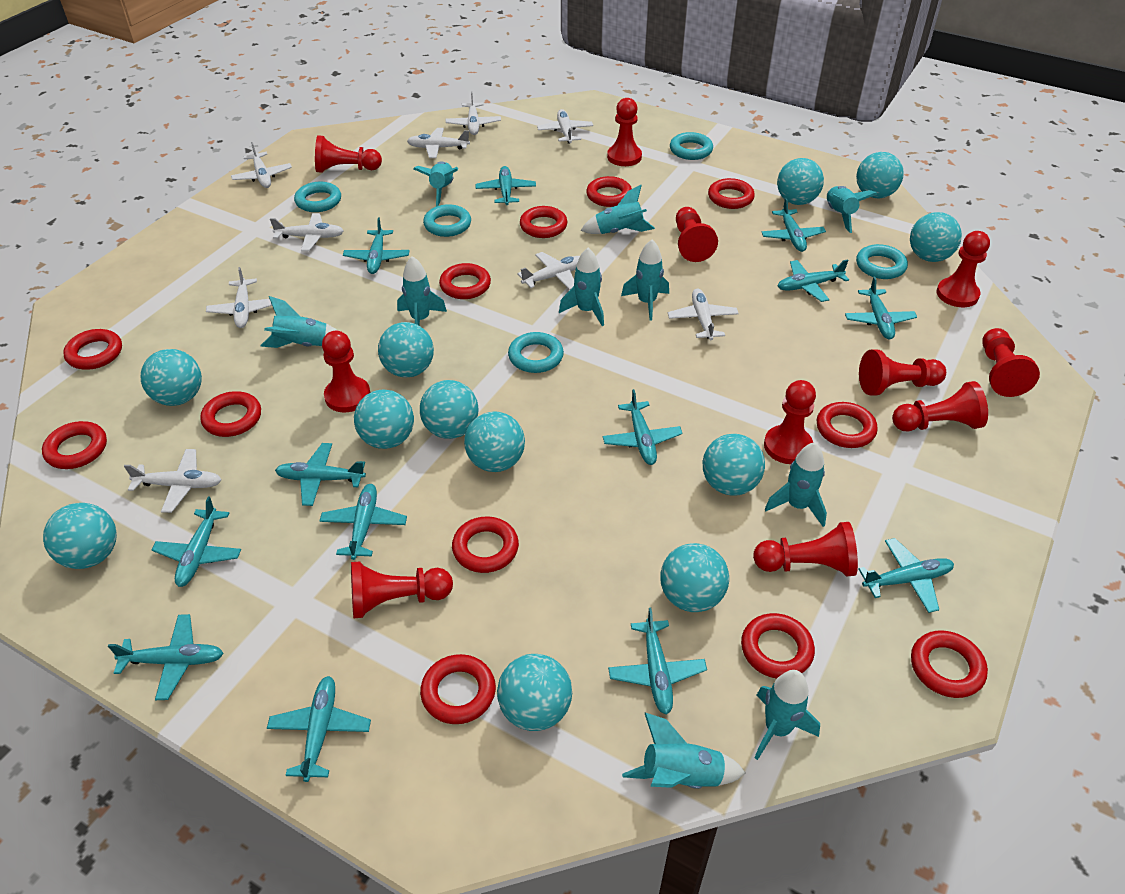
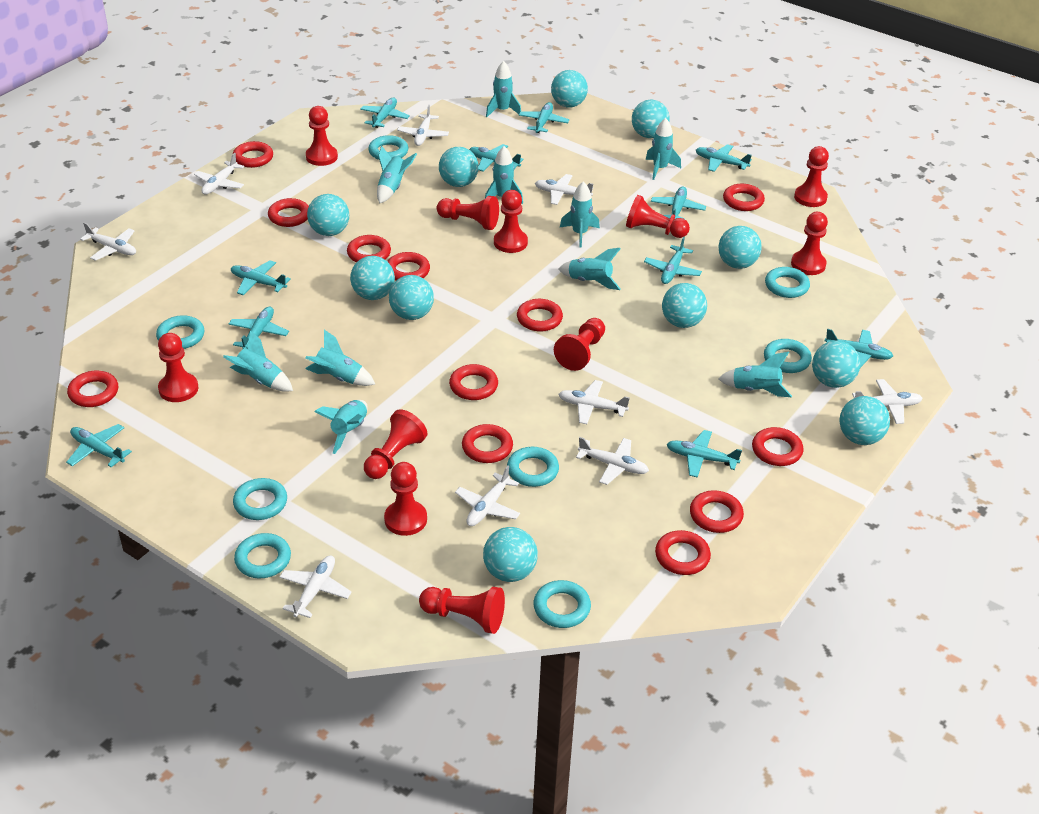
turquoise ball: 12 -> 11
turquoise plane: 13 -> 11
turquoise ring: 5 -> 8

